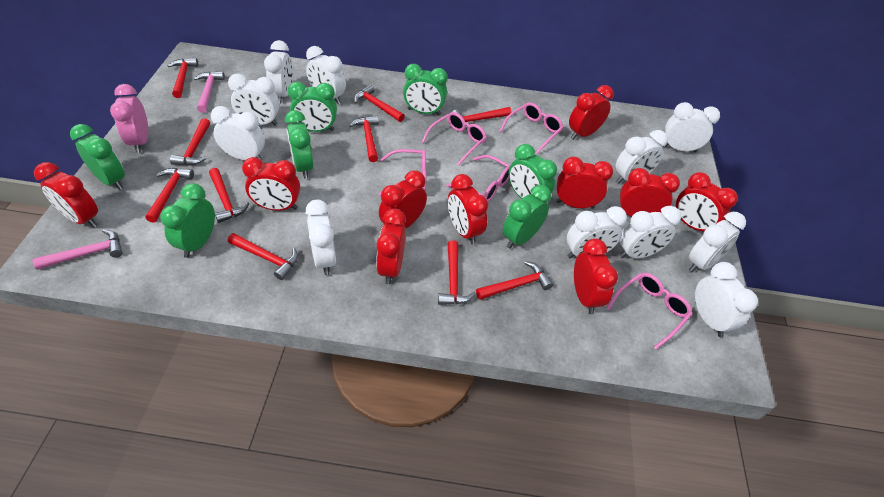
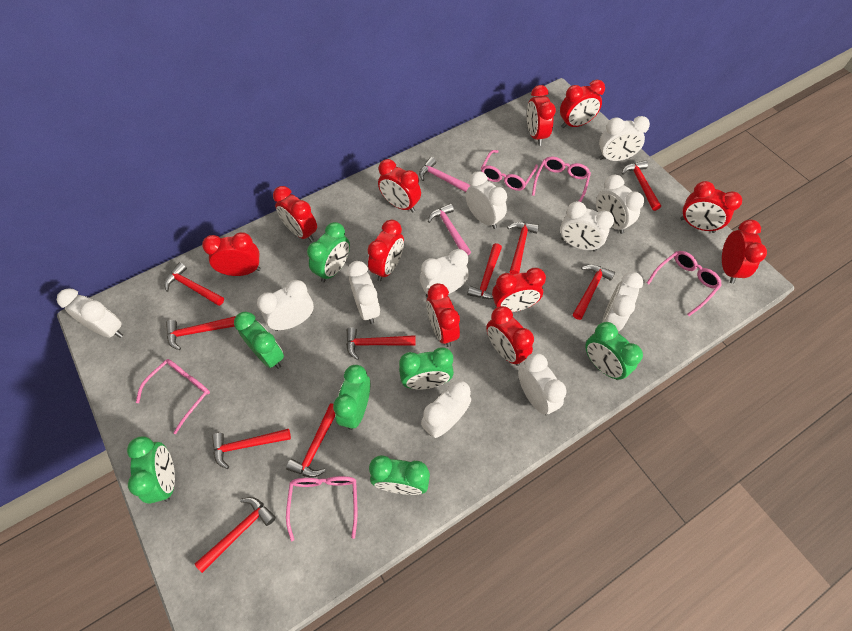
pink clock: 1 -> 0
red clock: 10 -> 11

